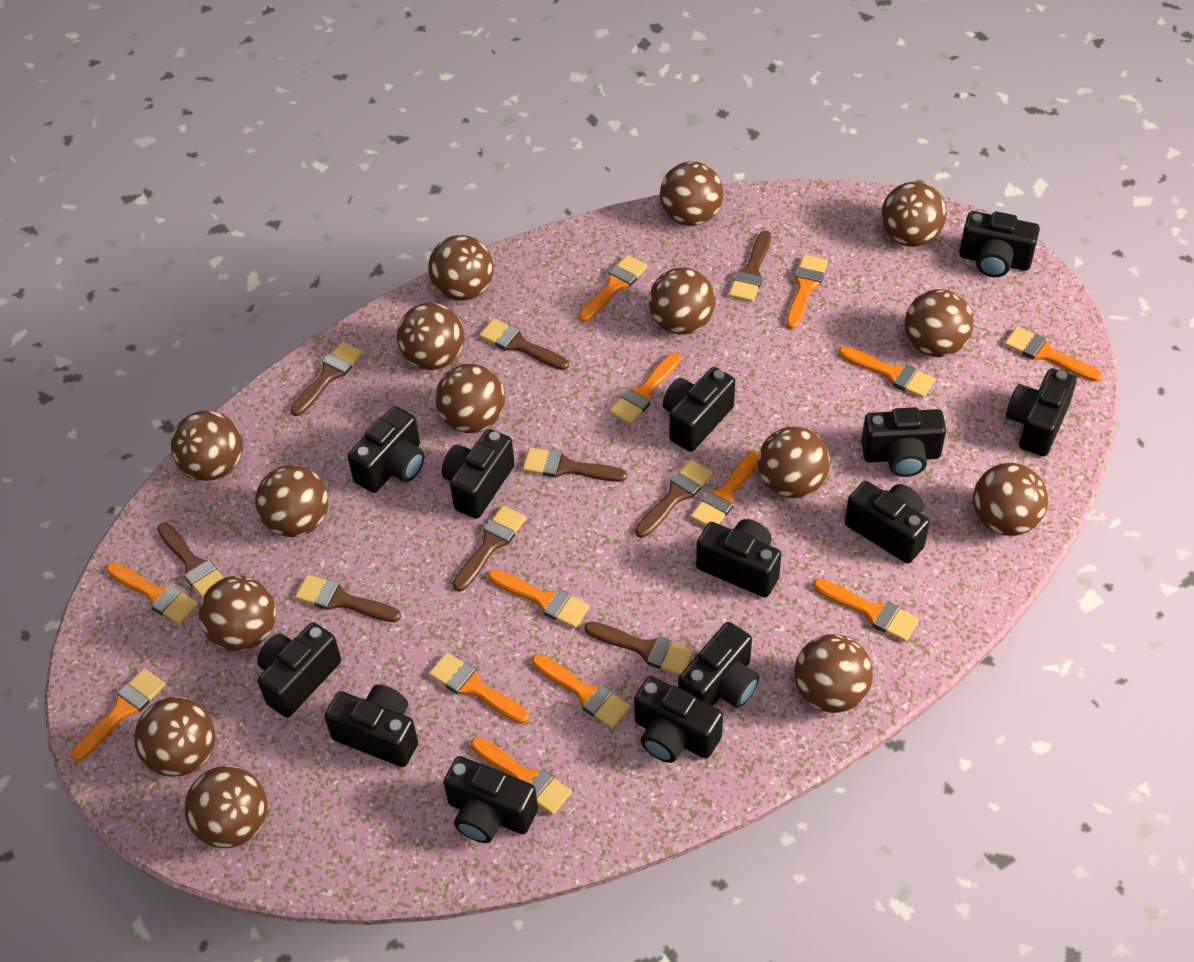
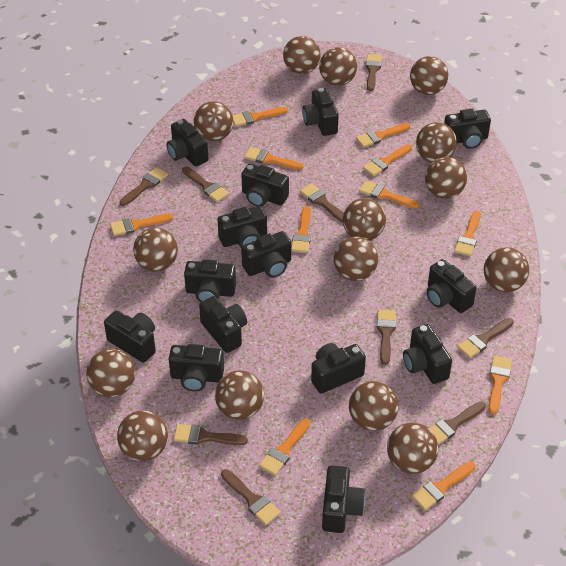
black camera: 13 -> 14
orange brush: 13 -> 11

